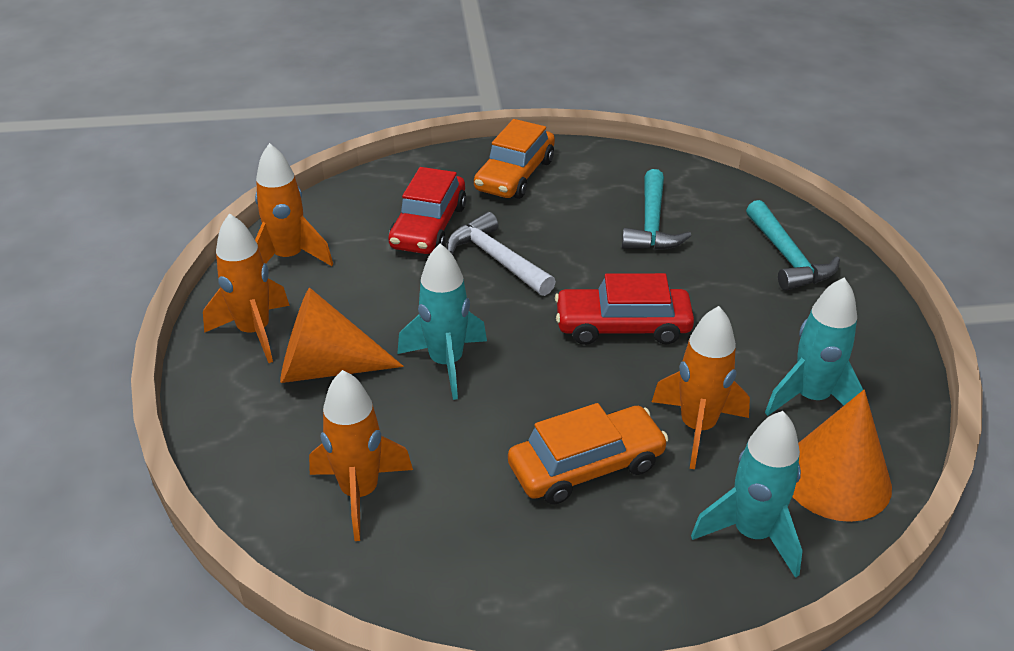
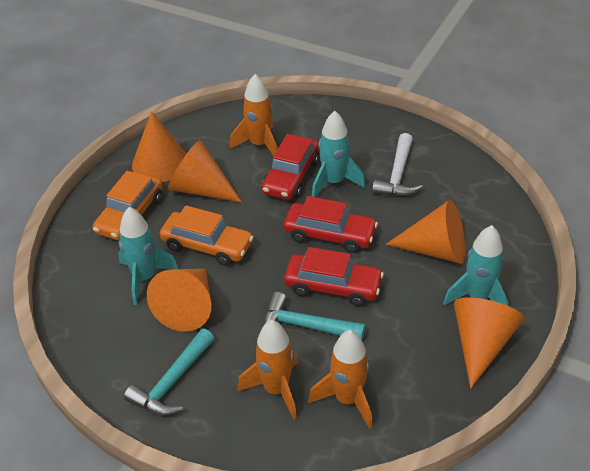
orange cone: 2 -> 5
orange rocket: 4 -> 3
red car: 2 -> 3

